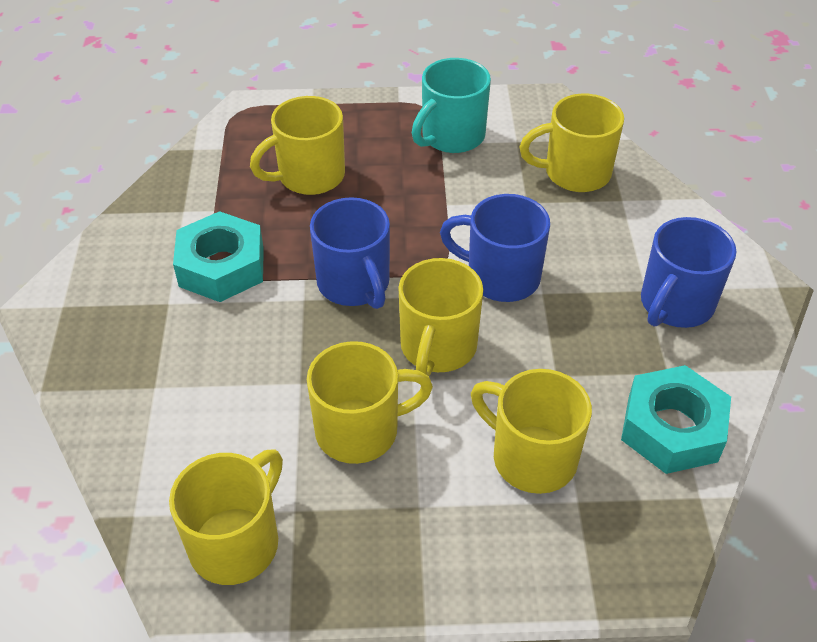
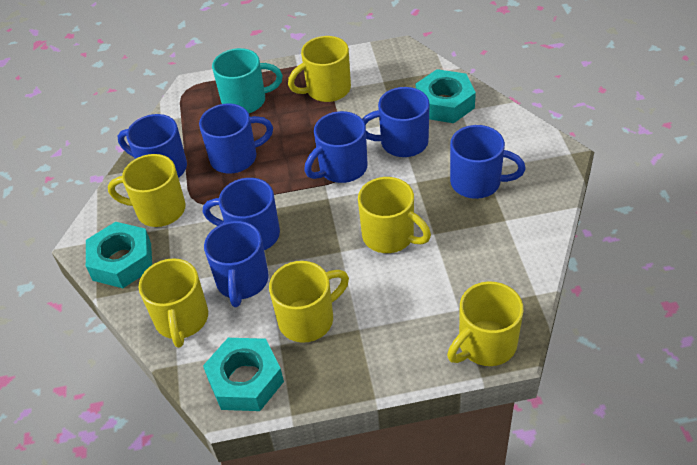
blue mug: 3 -> 7
turquoise nut: 2 -> 3

